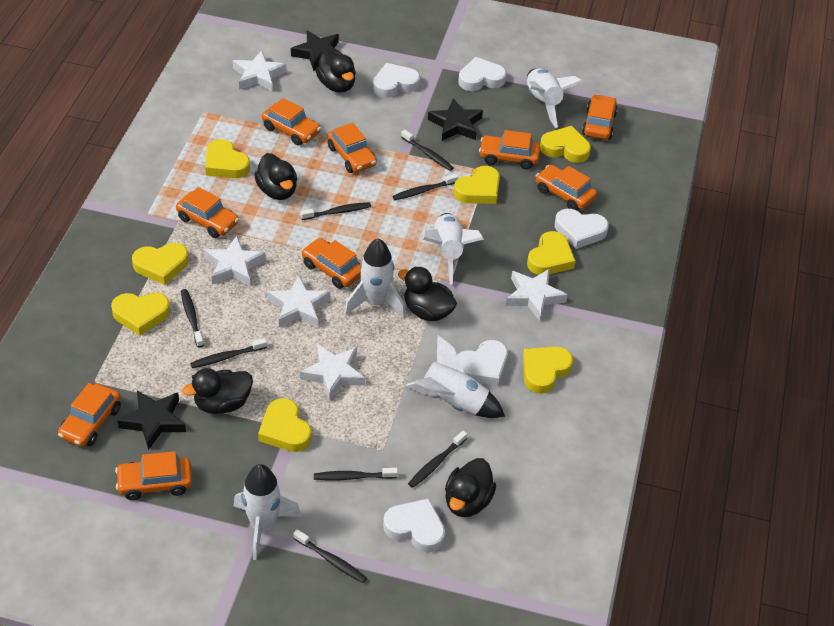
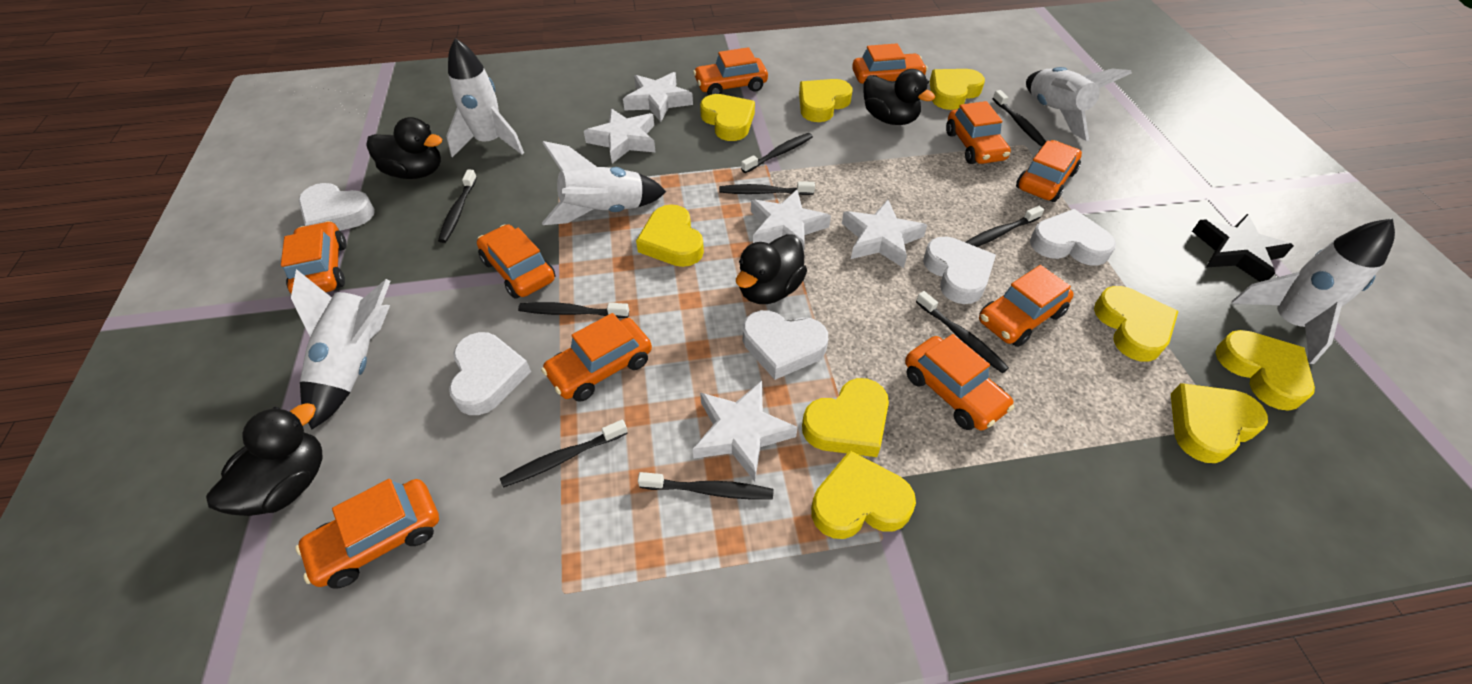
black duck: 5 -> 4
black star: 3 -> 1
black toothbrush: 8 -> 9
orange car: 9 -> 10
yellow heart: 8 -> 9

